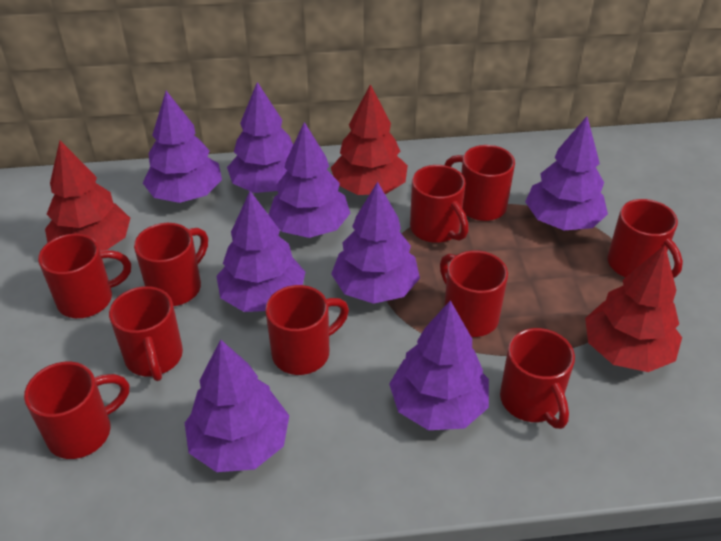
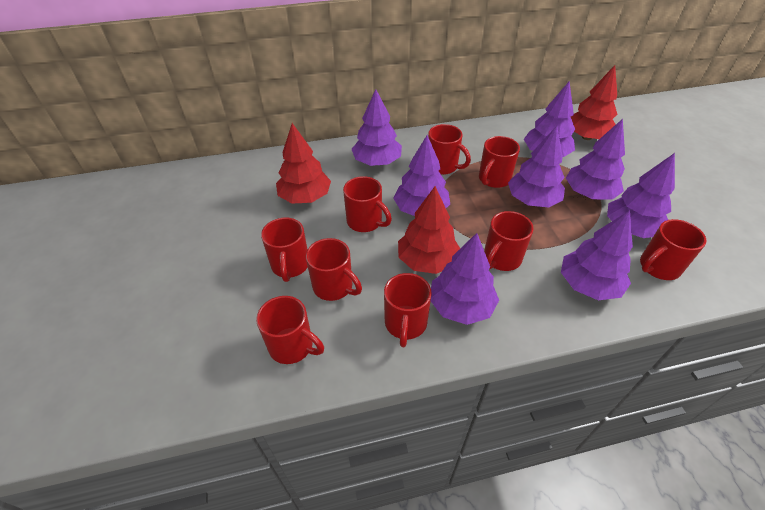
red mug: 10 -> 9

